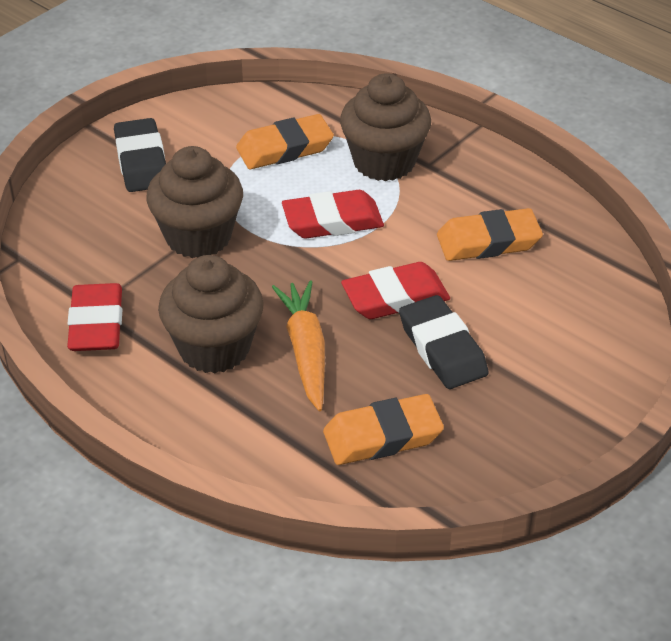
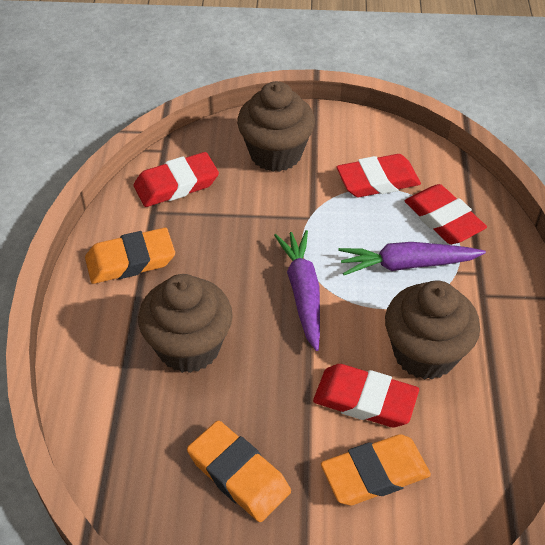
black eraser: 2 -> 0
orange carrot: 1 -> 0
purple carrot: 0 -> 2
red eraser: 3 -> 4

